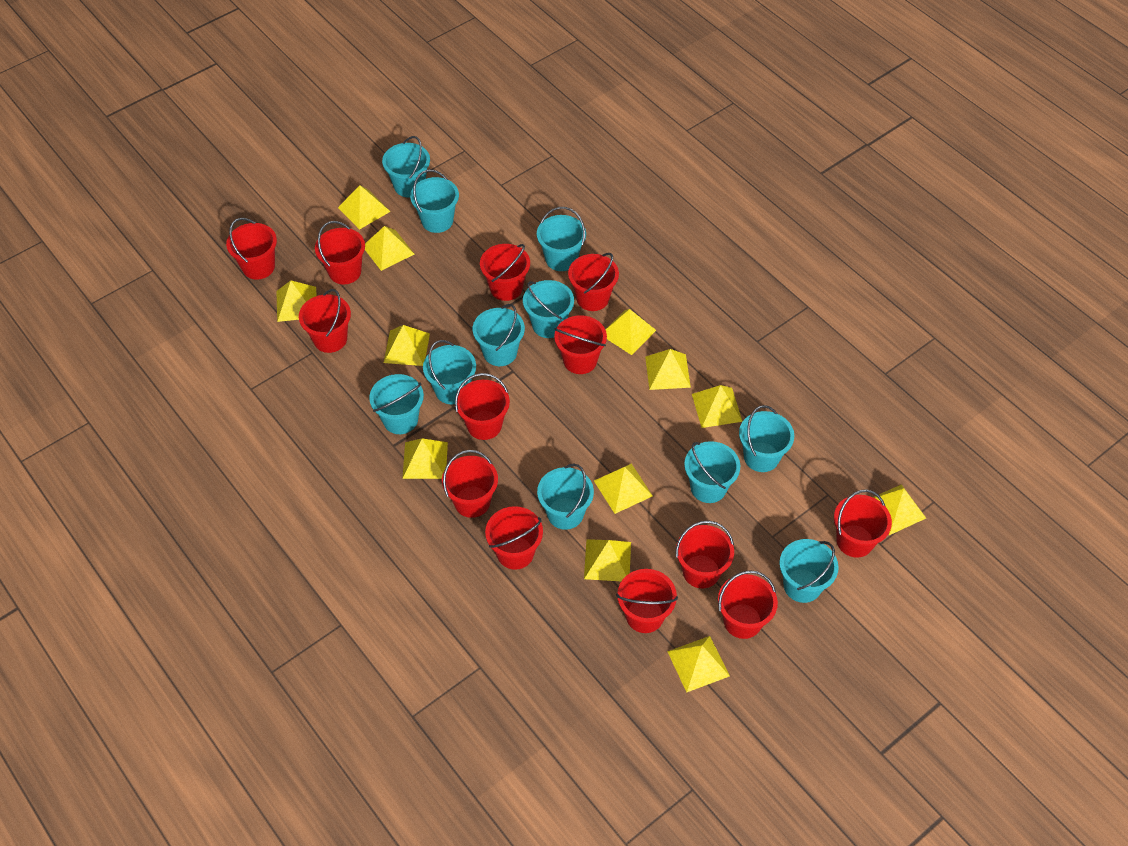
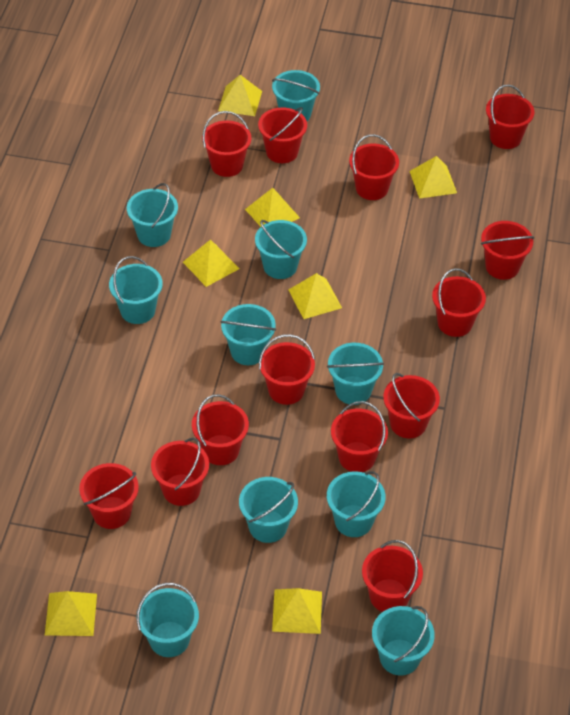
turquoise bucket: 11 -> 10
yellow pyramid: 12 -> 7

